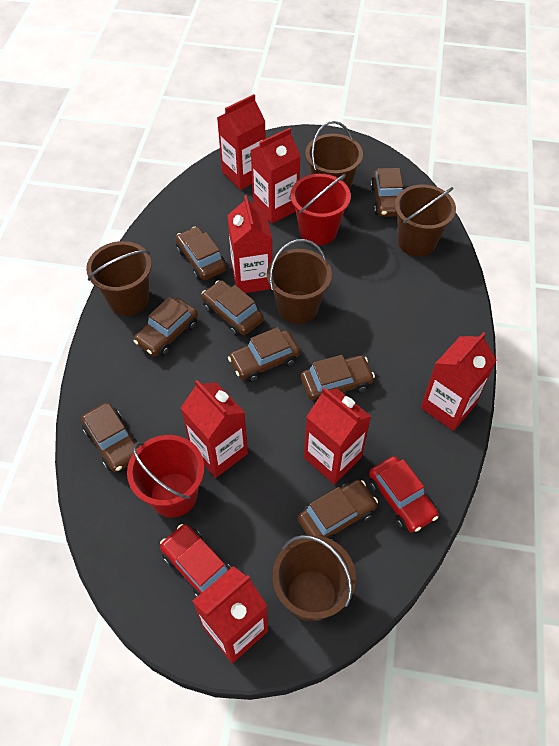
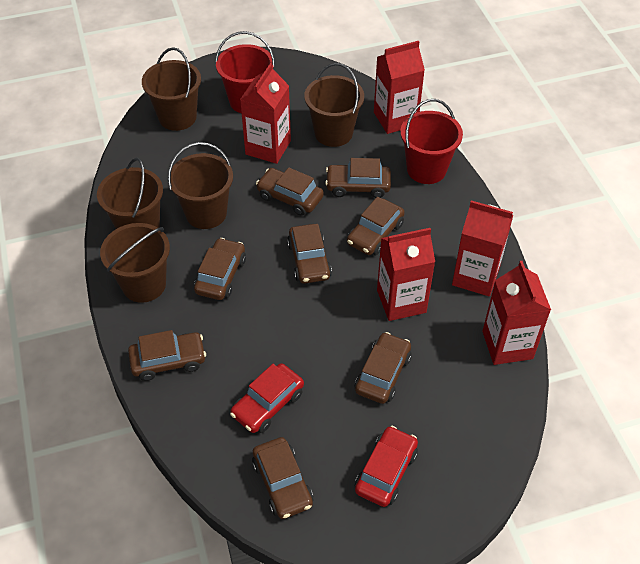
red carton: 7 -> 5

